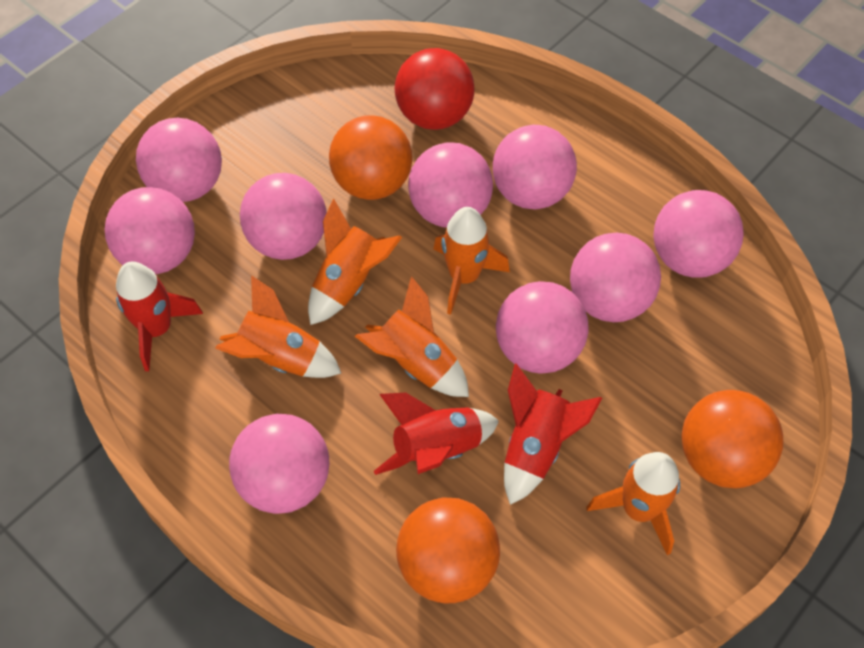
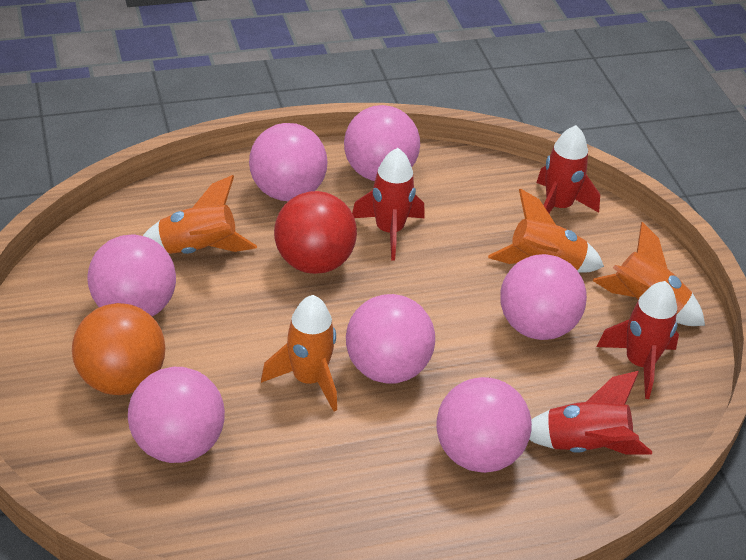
orange ball: 3 -> 1
orange rocket: 5 -> 4
pink ball: 9 -> 7
red rocket: 3 -> 4

